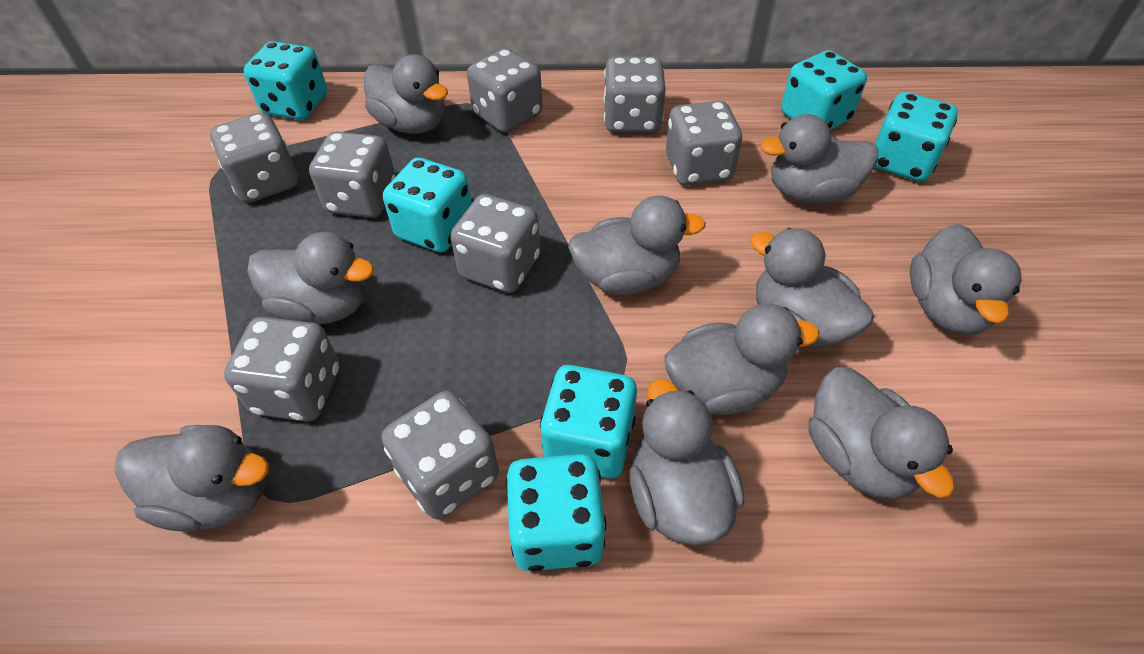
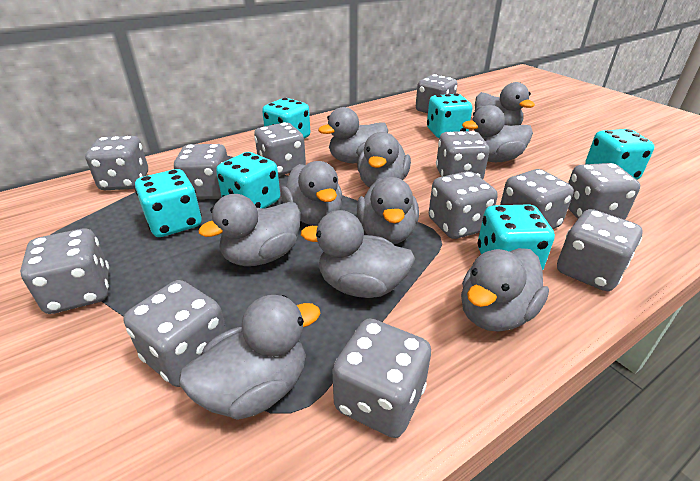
grey dice: 8 -> 12

